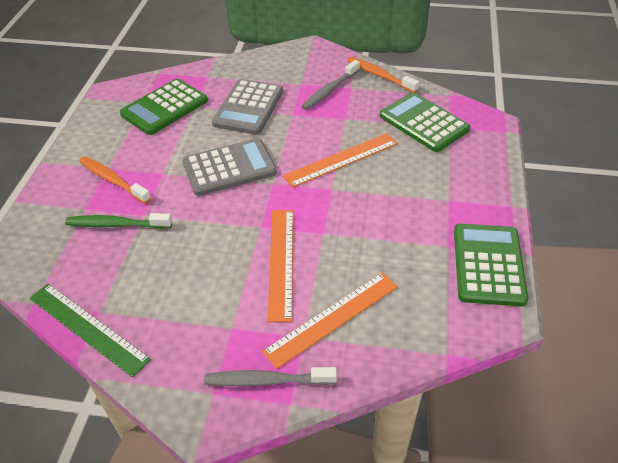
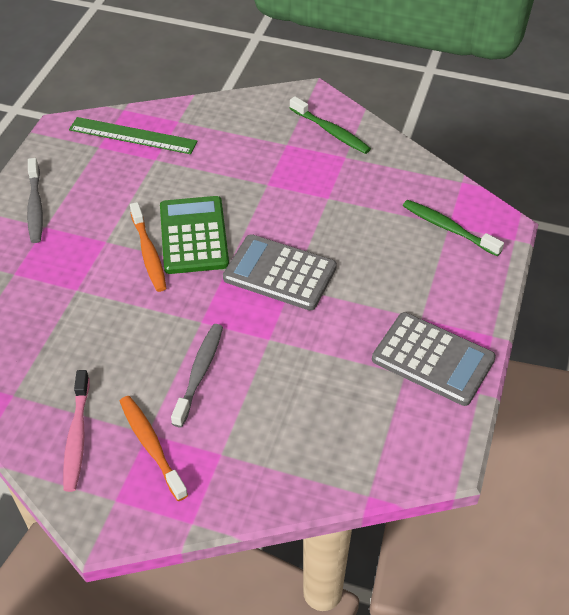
green calculator: 3 -> 1
green toothbrush: 1 -> 2
orange ruler: 3 -> 0
pink toothbrush: 0 -> 1

